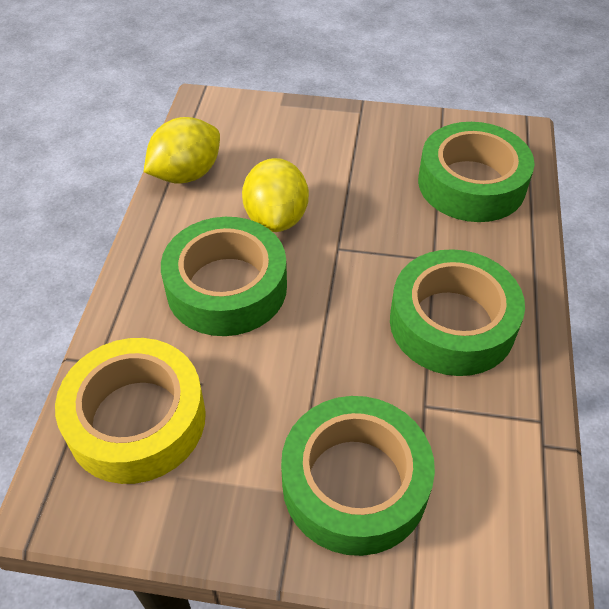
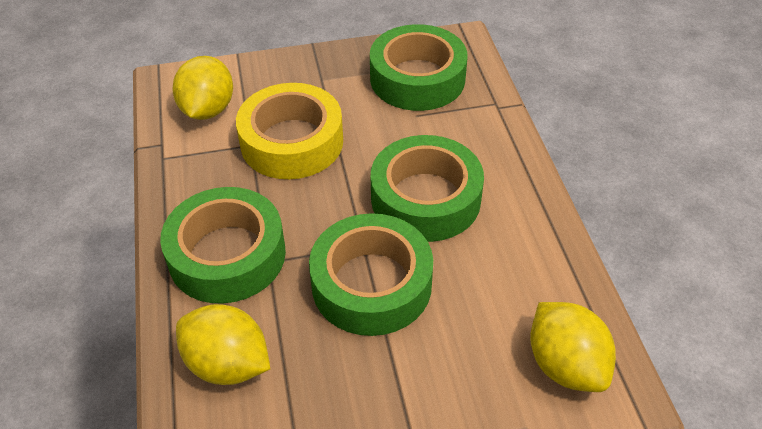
yellow lemon: 2 -> 3

